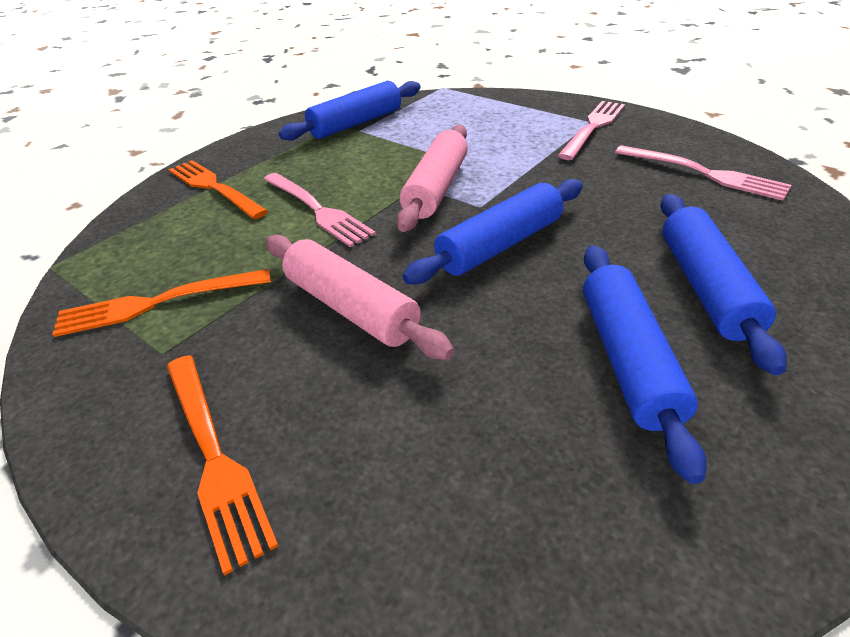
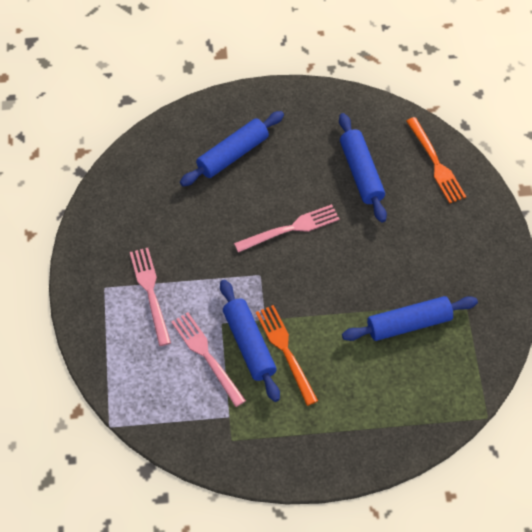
orange fork: 3 -> 2
pink rolling pin: 2 -> 0

